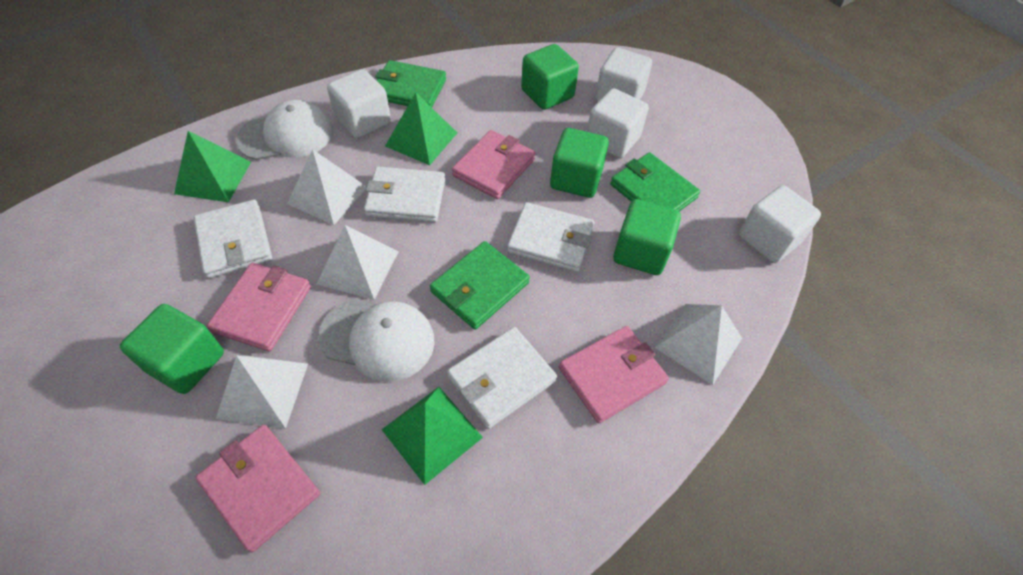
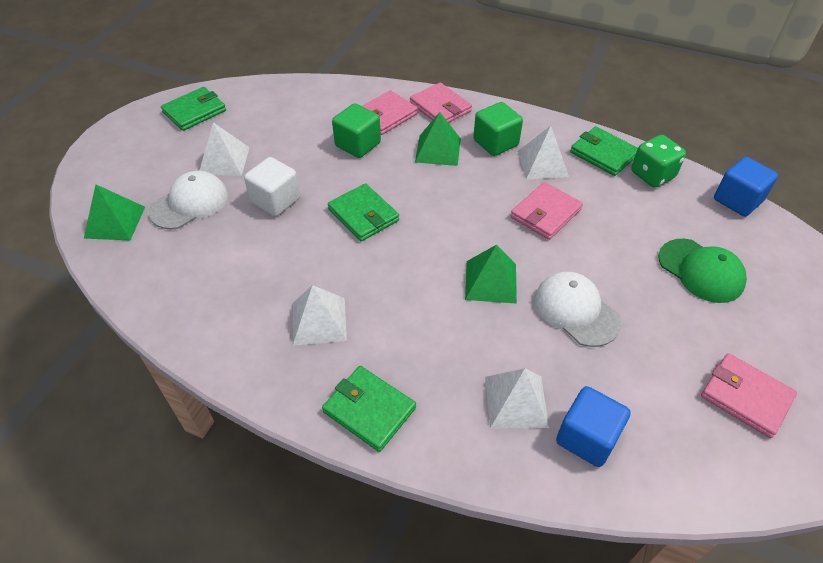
blue cube: 0 -> 2
green cap: 0 -> 1
green cube: 4 -> 2
green dice: 0 -> 1
green wallet: 3 -> 4
white cube: 4 -> 1
white wallet: 4 -> 0

